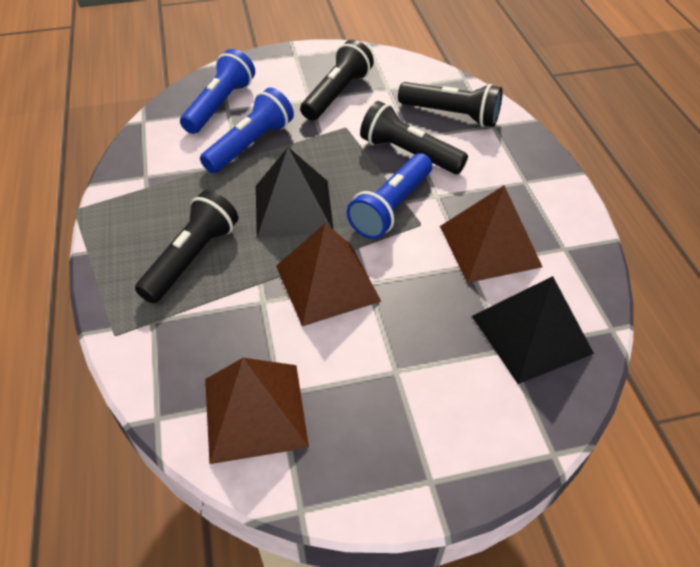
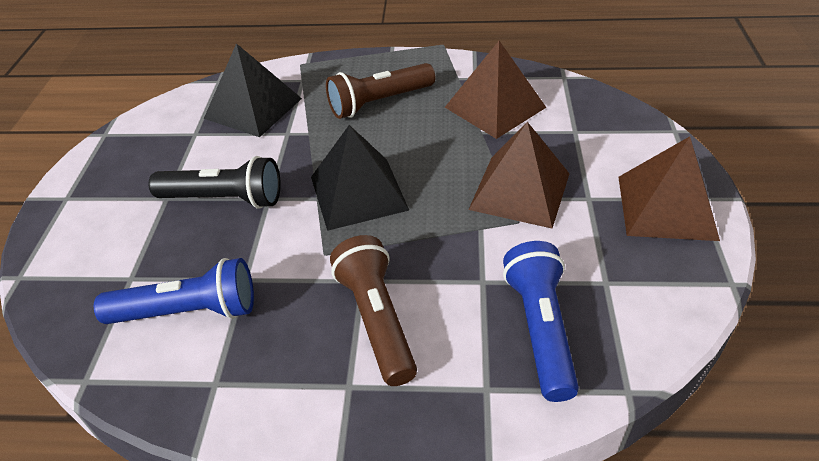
black flashlight: 4 -> 1
blue flashlight: 3 -> 2
brown flashlight: 0 -> 2

